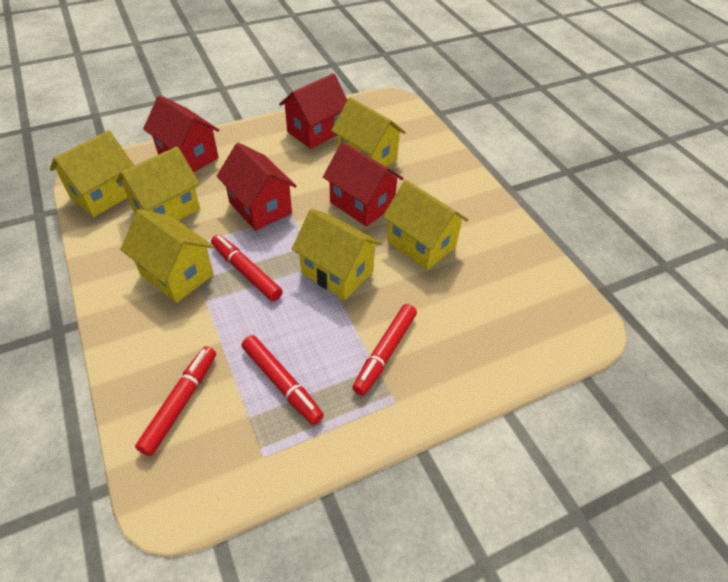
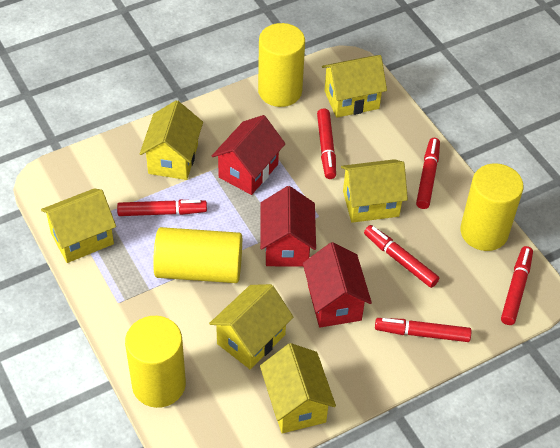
red house: 4 -> 3
red marker: 4 -> 6
yellow cylinder: 0 -> 4

